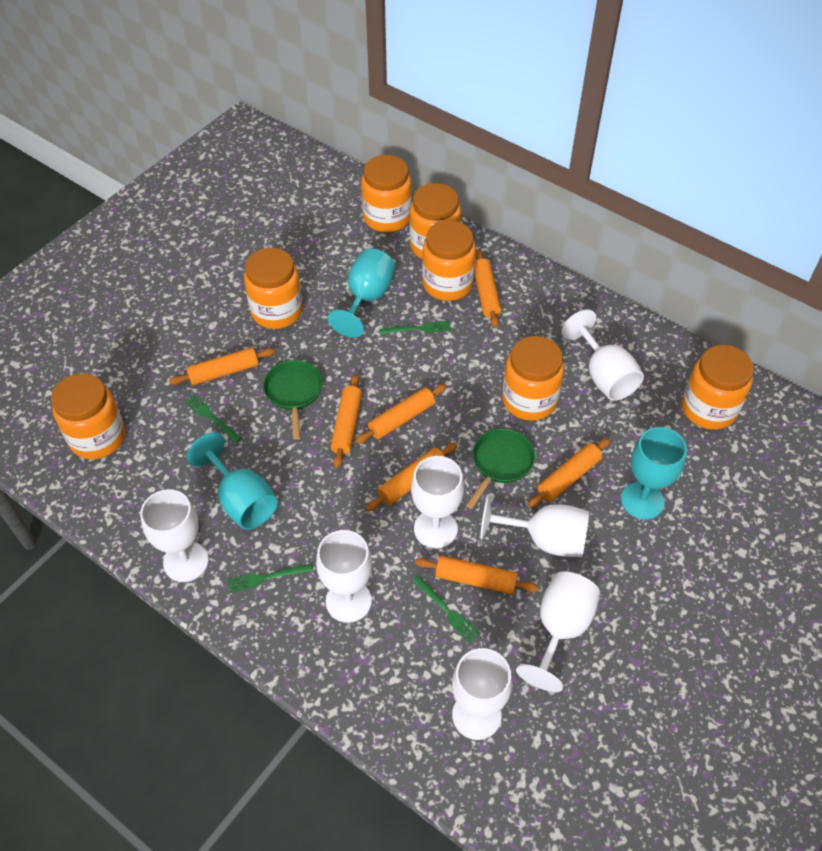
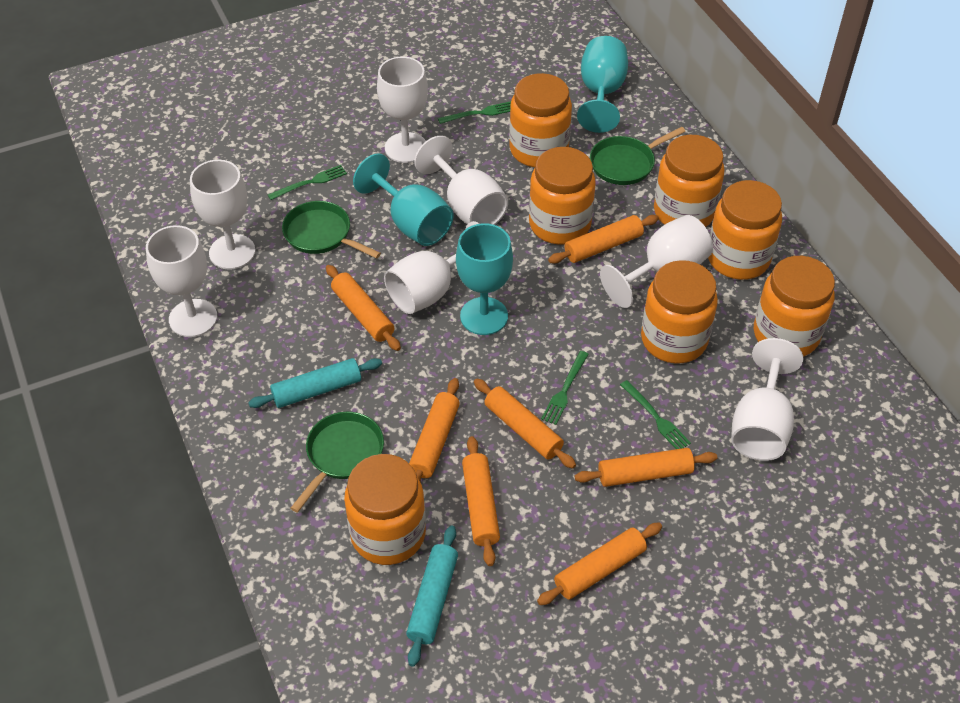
green pan: 2 -> 3
turquoise rolling pin: 0 -> 2

